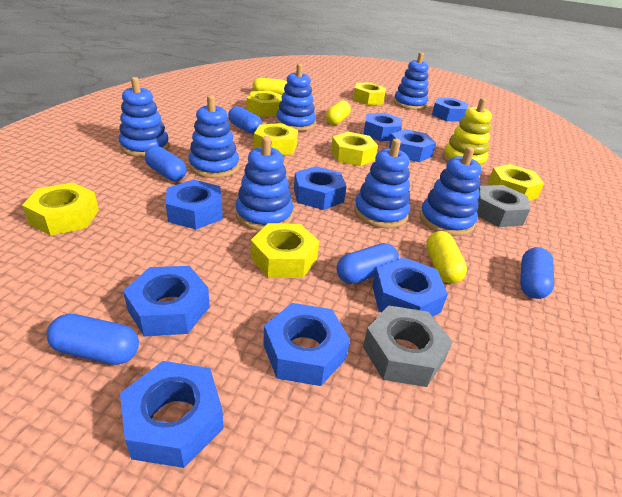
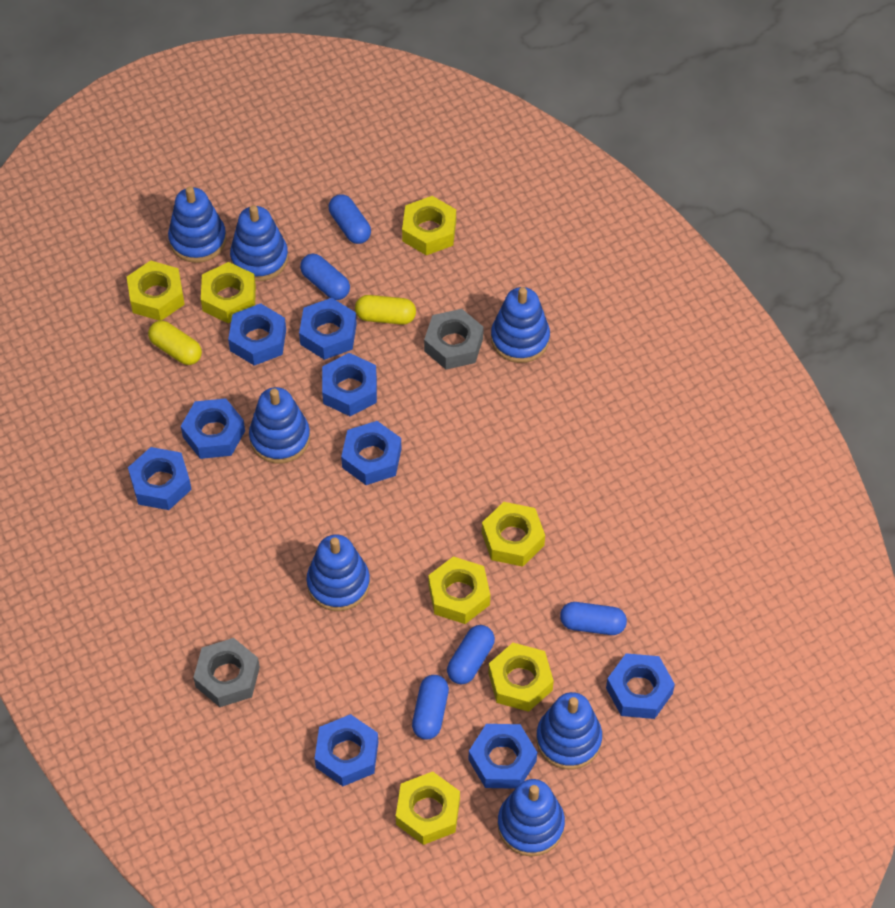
yellow capsule: 3 -> 2
yellow stacking toy: 1 -> 0

